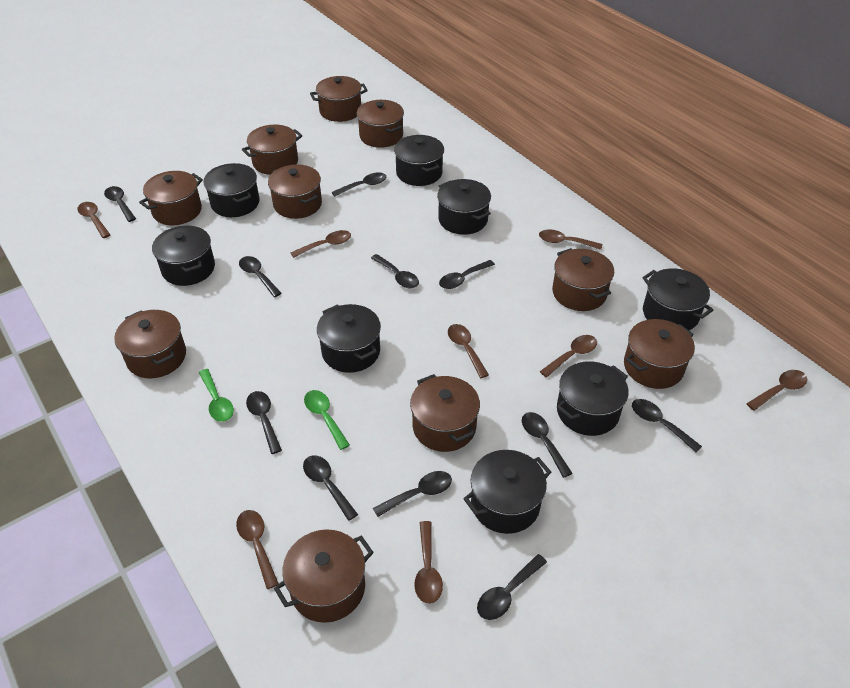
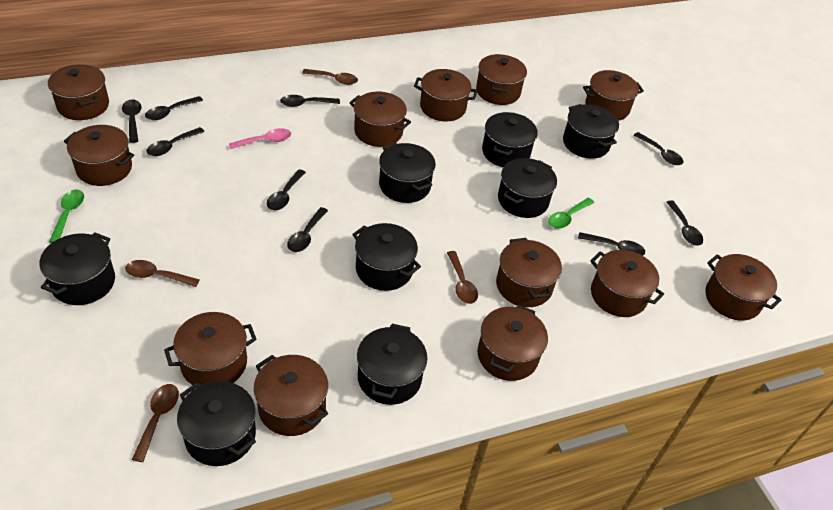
black spoon: 11 -> 9
brown pot: 10 -> 12
brown spoon: 8 -> 4
pink spoon: 0 -> 1

